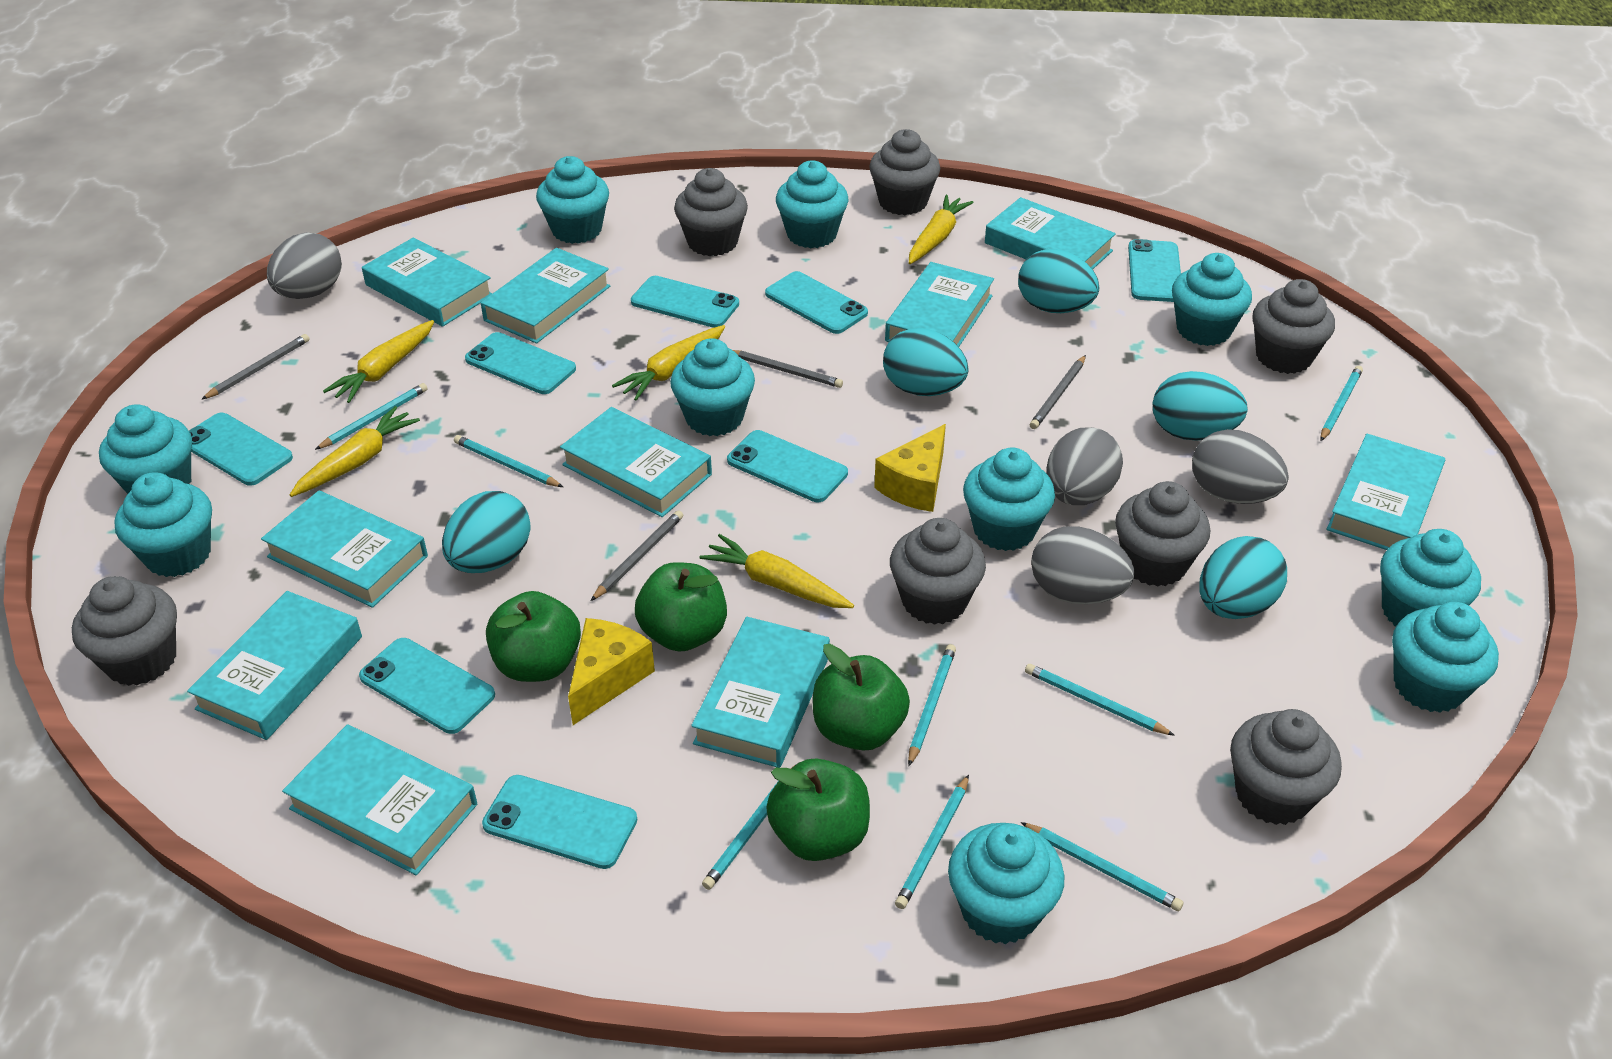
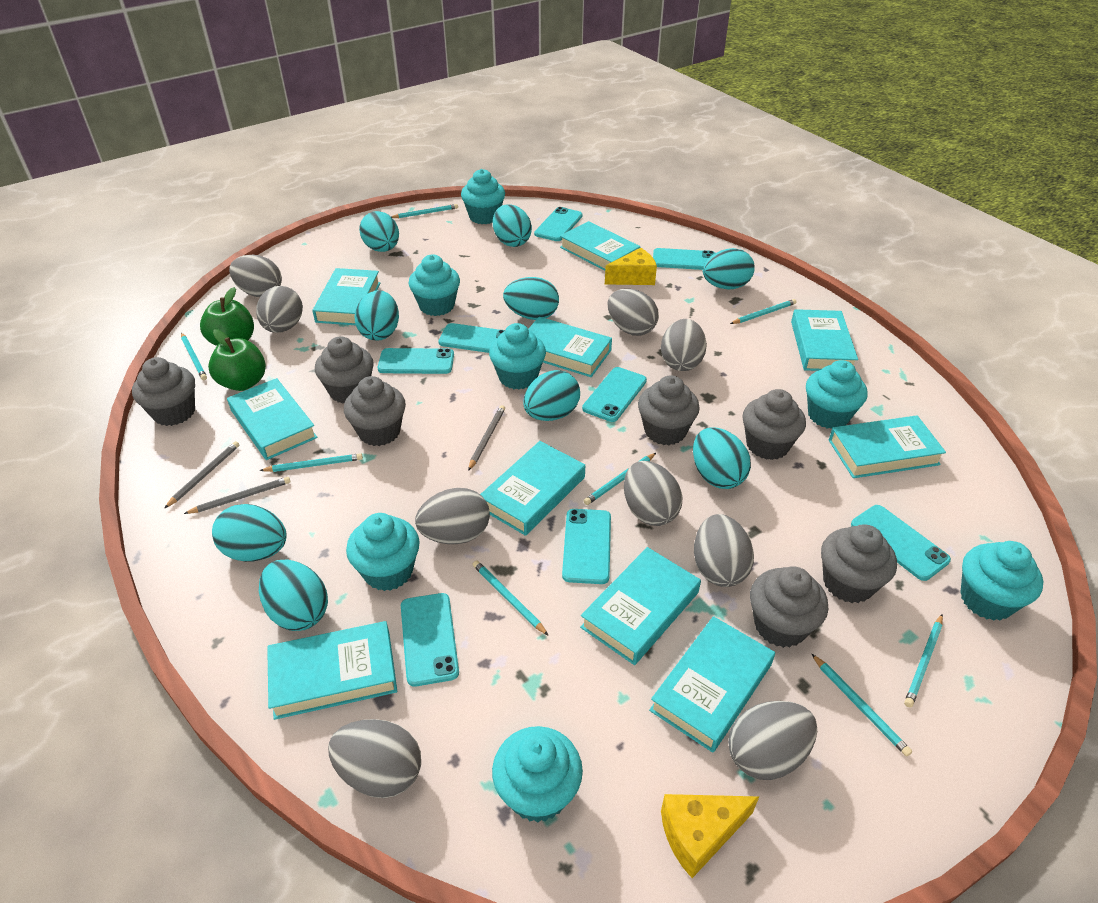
green apple: 4 -> 2
grey egg: 4 -> 9
grey pencil: 4 -> 3
turquoise cupcake: 10 -> 7
turquoise egg: 5 -> 9
yellow carrot: 5 -> 0

